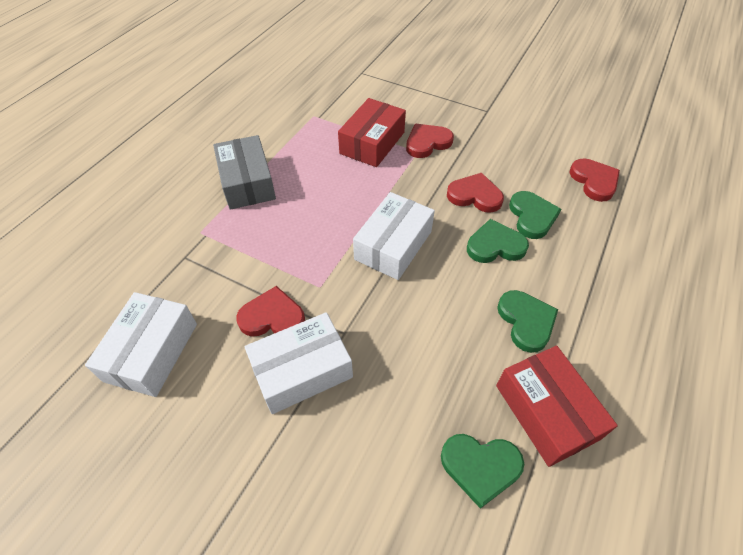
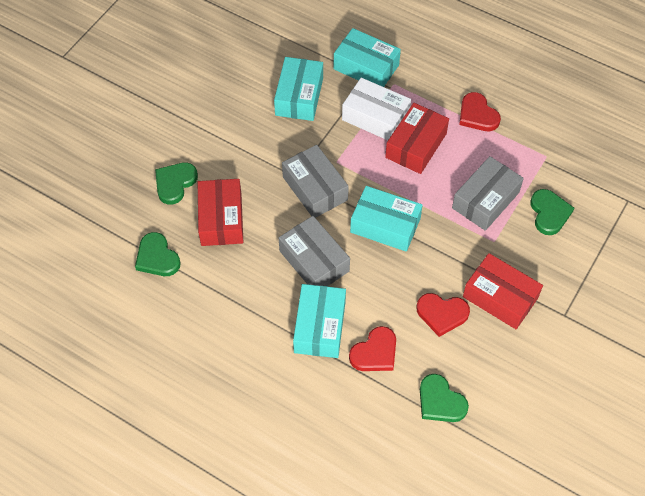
grey box: 1 -> 3
red box: 2 -> 3
red heart: 4 -> 3
turquoise box: 0 -> 4
white box: 3 -> 1

